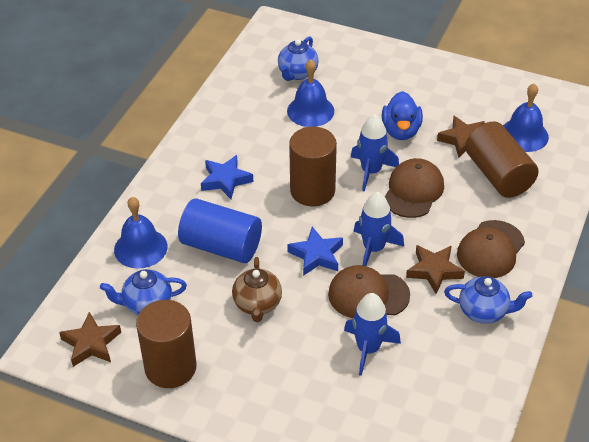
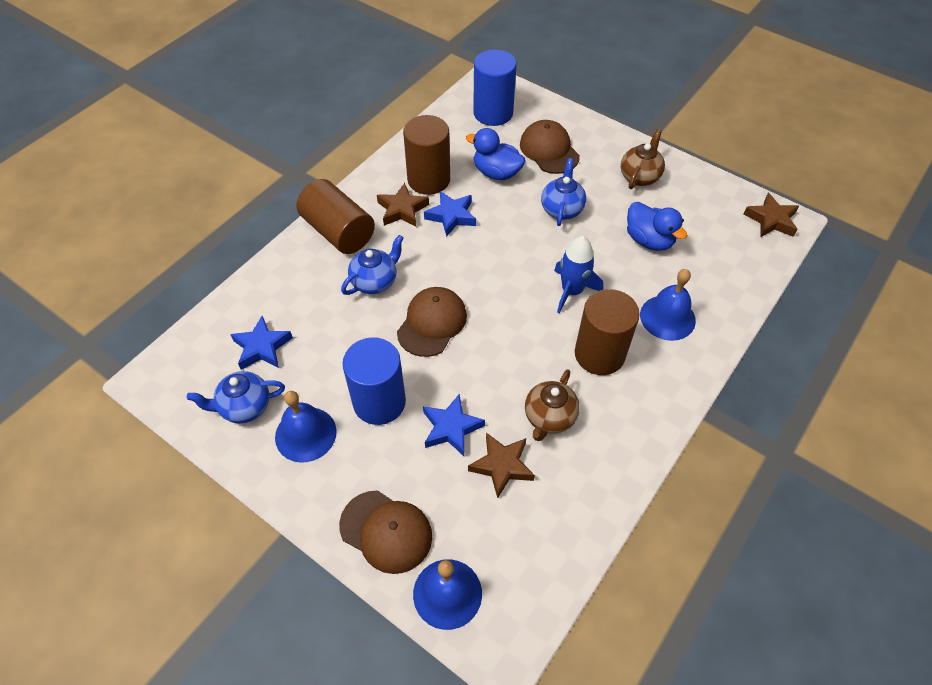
blue cylinder: 1 -> 2
blue duck: 1 -> 2
blue rocket: 3 -> 1
blue star: 2 -> 3
brown teapot: 1 -> 2

